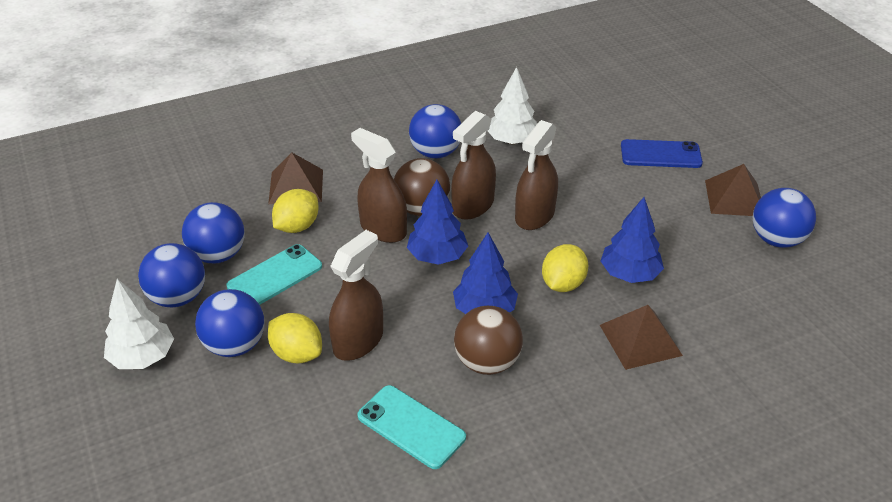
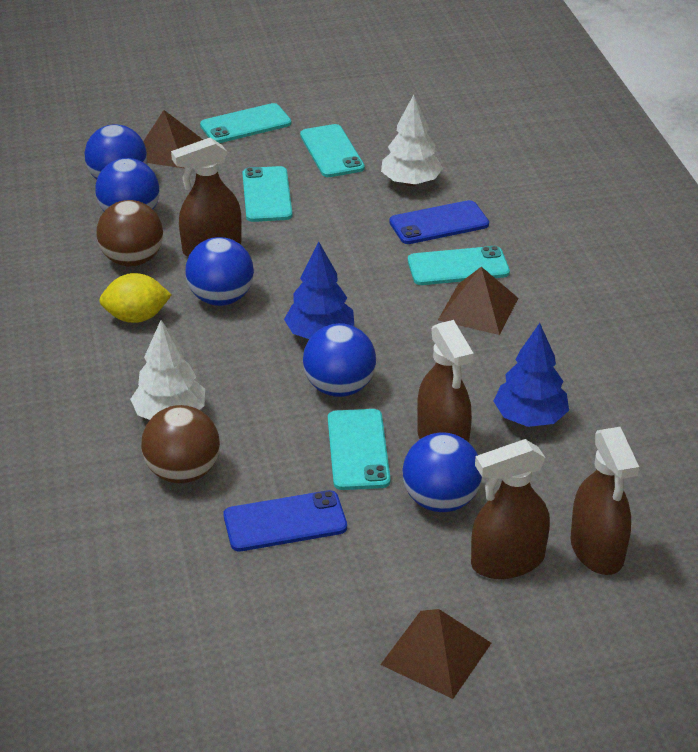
blue phone: 1 -> 2
blue tree: 3 -> 2
turquoise phone: 2 -> 5
yellow lemon: 3 -> 1

